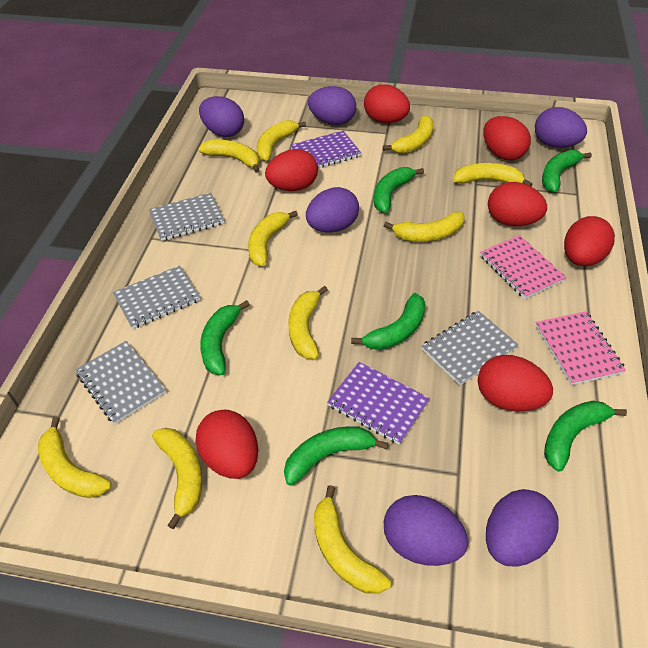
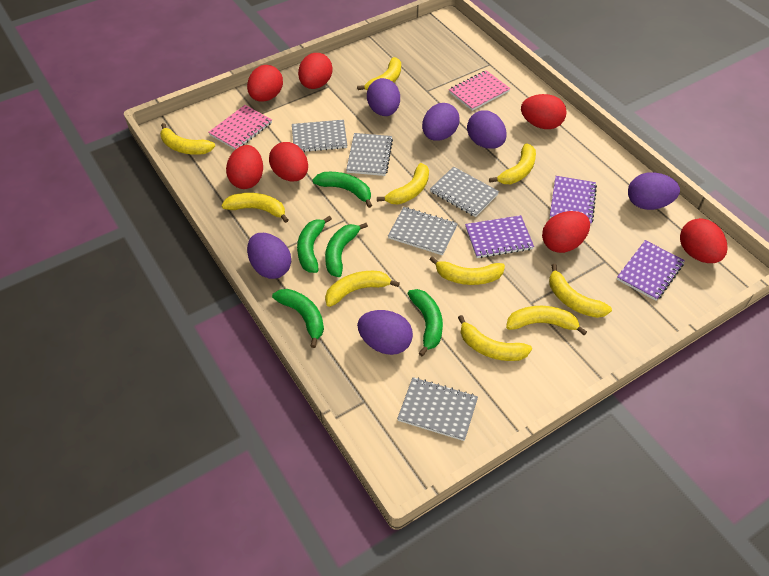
green banana: 6 -> 5
grey notebook: 4 -> 5
purple notebook: 2 -> 3

